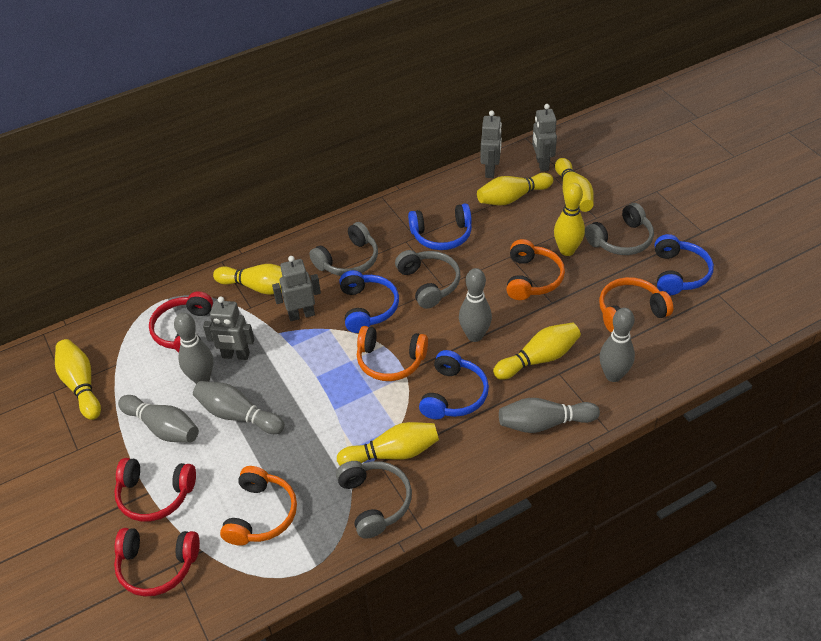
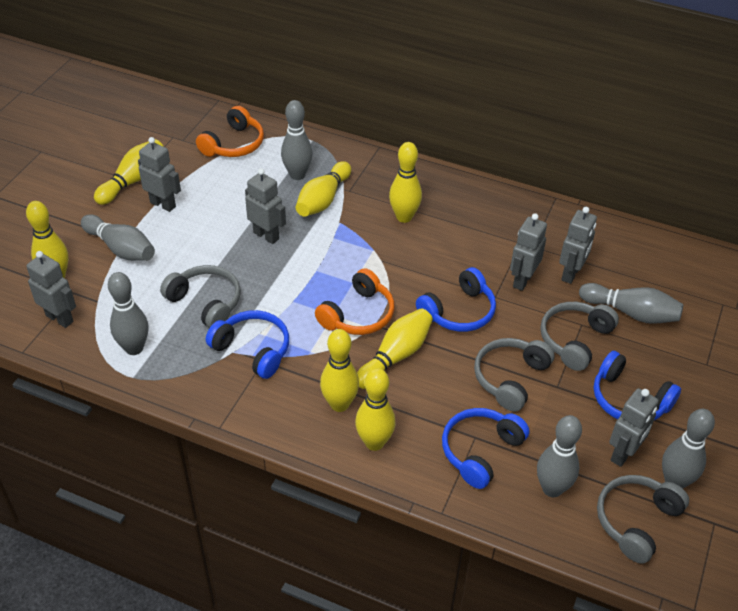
grey robot: 4 -> 6
orange headphones: 4 -> 2
red headphones: 3 -> 0

